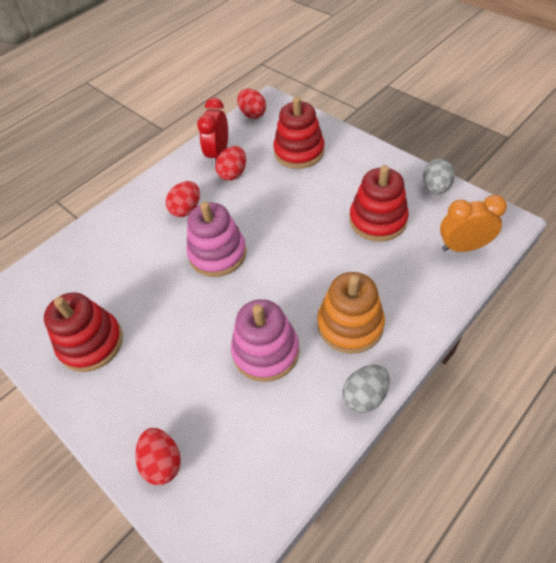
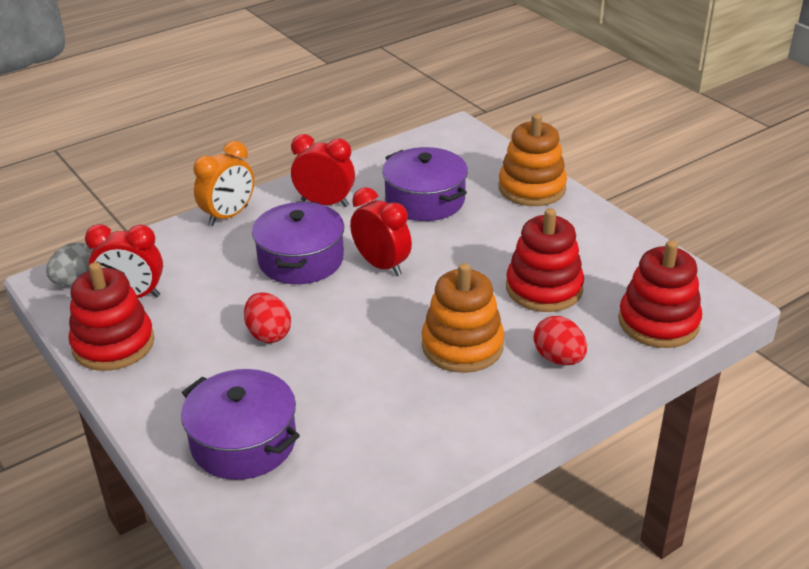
grey egg: 2 -> 1
orange stacking toy: 1 -> 2
pink stacking toy: 2 -> 0
purple pot: 0 -> 3
red clock: 1 -> 3
red egg: 4 -> 2

